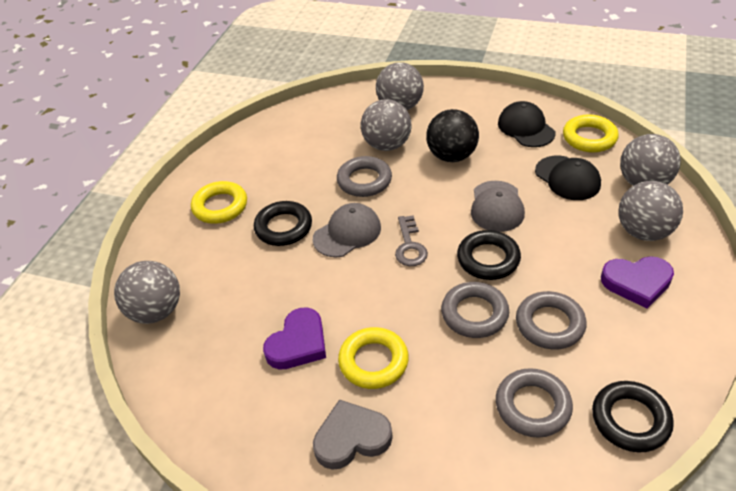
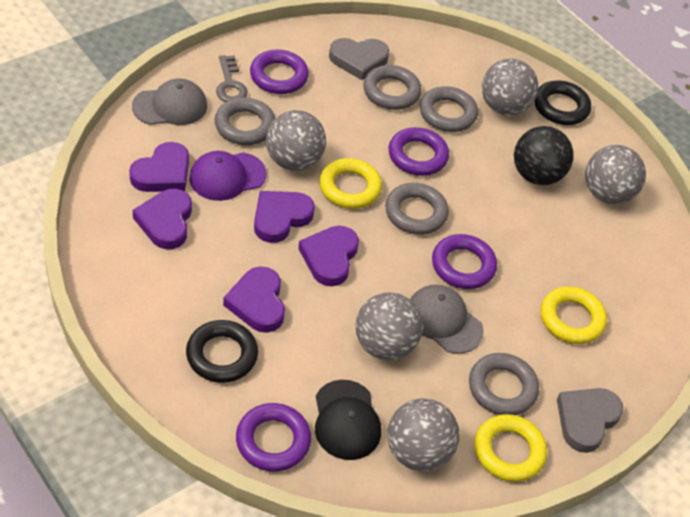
black cap: 2 -> 1
black ring: 3 -> 2
grey heart: 1 -> 2
grey ring: 4 -> 5
purple cap: 0 -> 1
purple heart: 2 -> 5
purple ring: 0 -> 4

